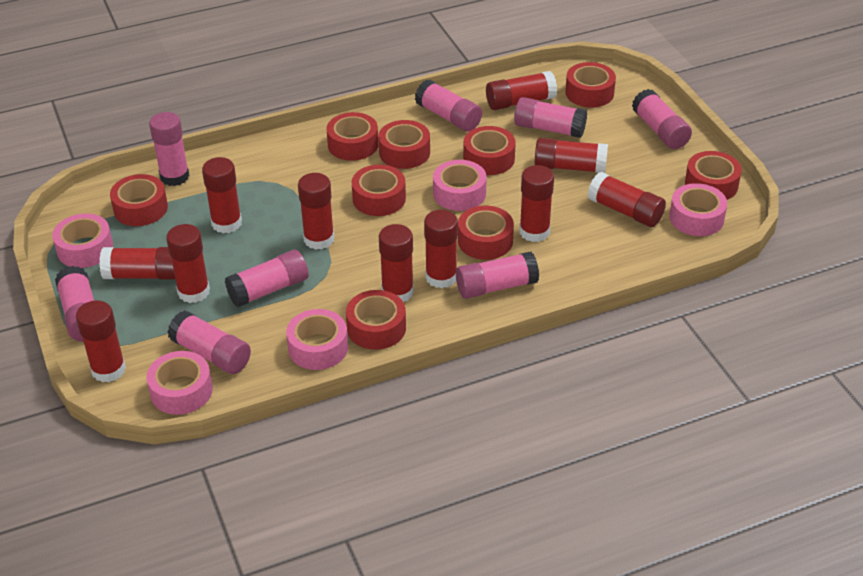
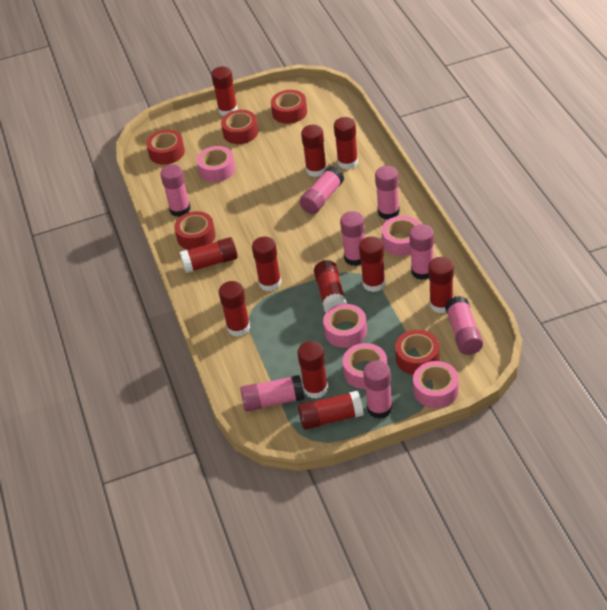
red tape: 9 -> 5

